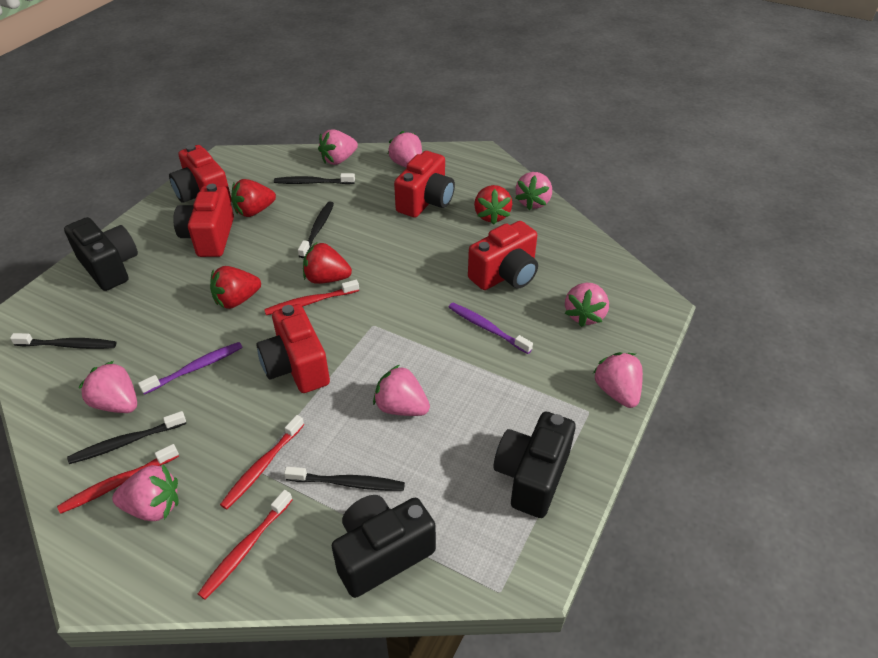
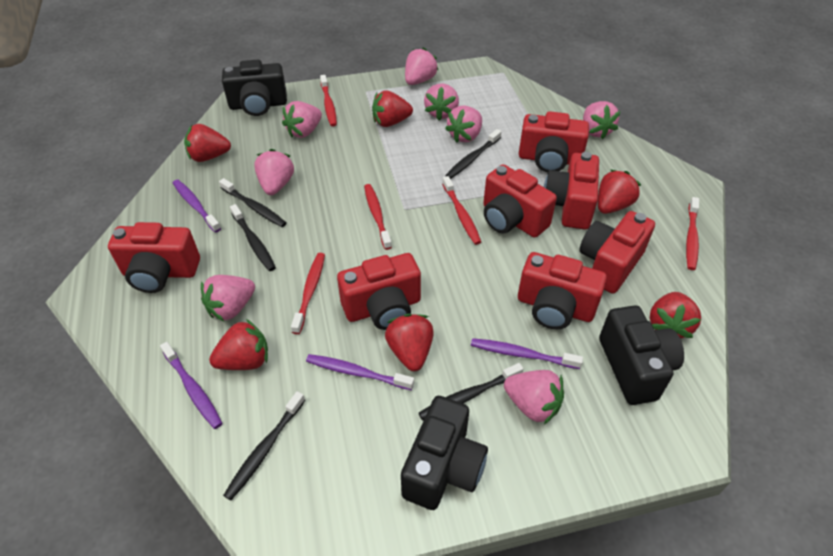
purple toothbrush: 2 -> 4
red camera: 5 -> 7
red strawberry: 4 -> 6
red toothbrush: 4 -> 5

